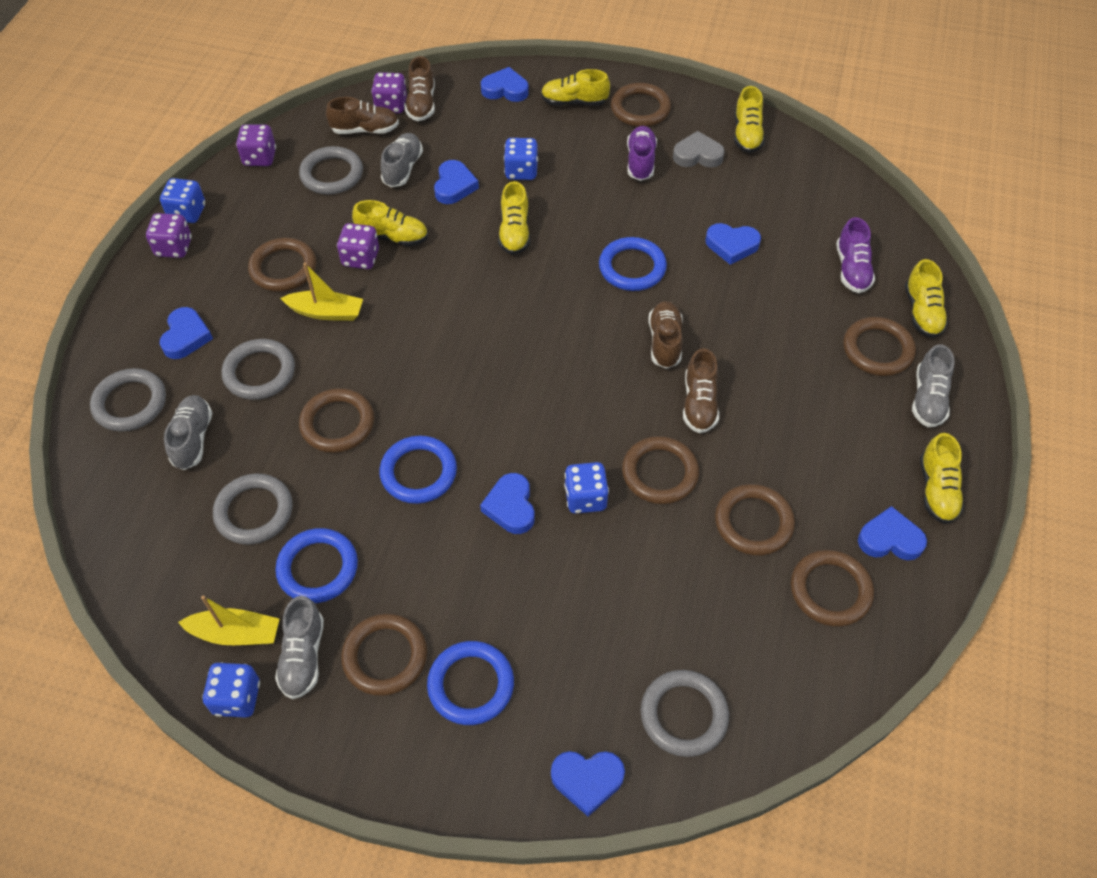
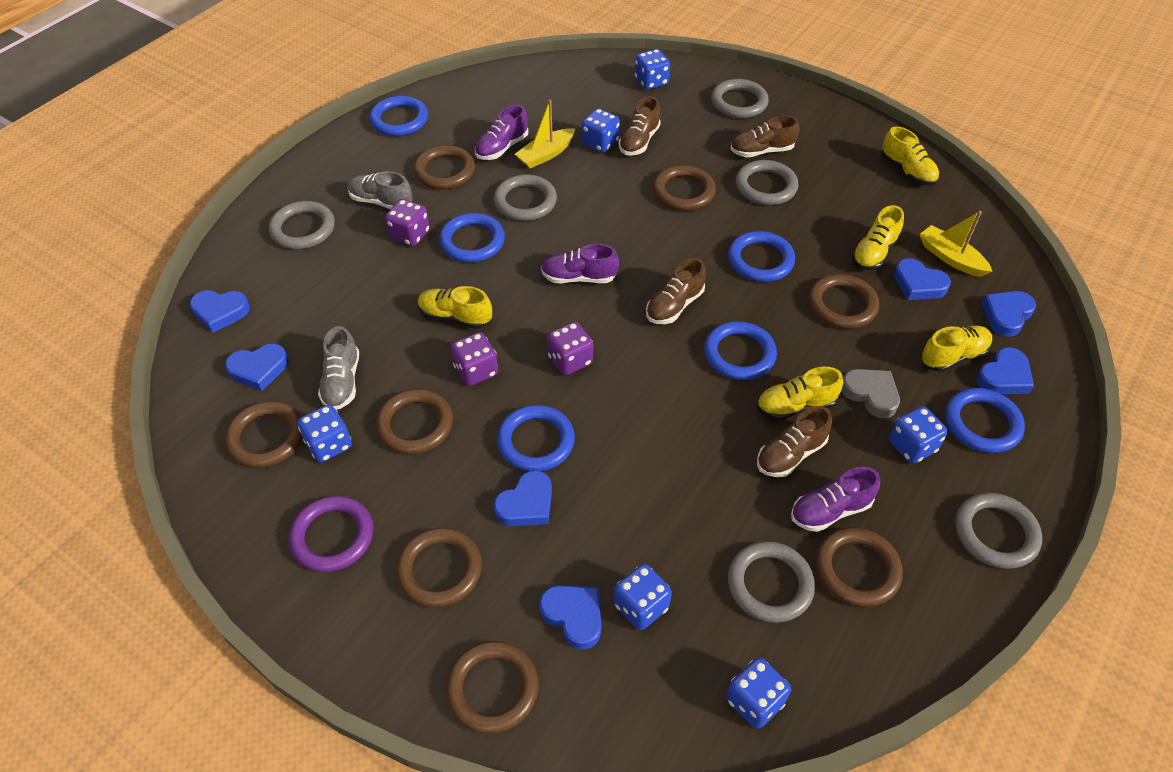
blue dice: 4 -> 6
blue ring: 4 -> 6
grey ring: 5 -> 6
grey shoe: 4 -> 2
purple dice: 4 -> 3
purple ring: 0 -> 1
purple shoe: 2 -> 3
yellow shoe: 6 -> 5

